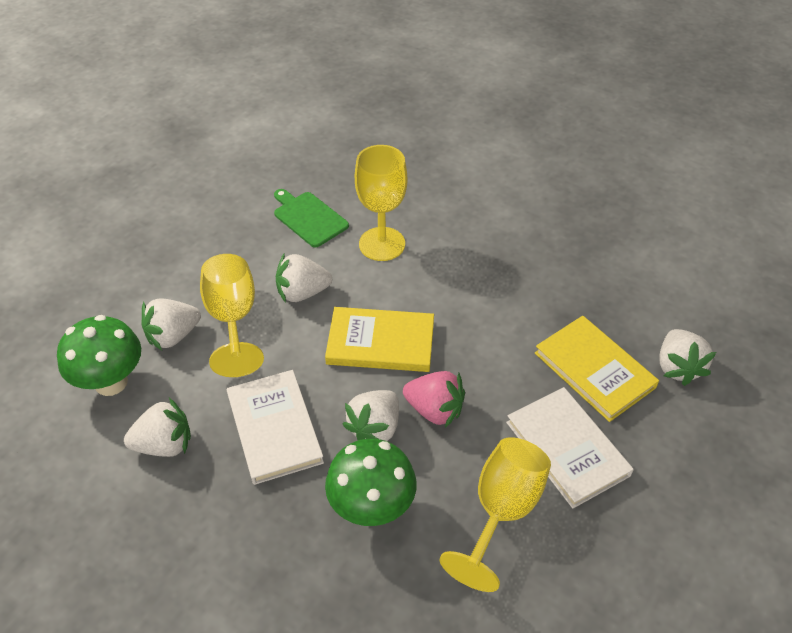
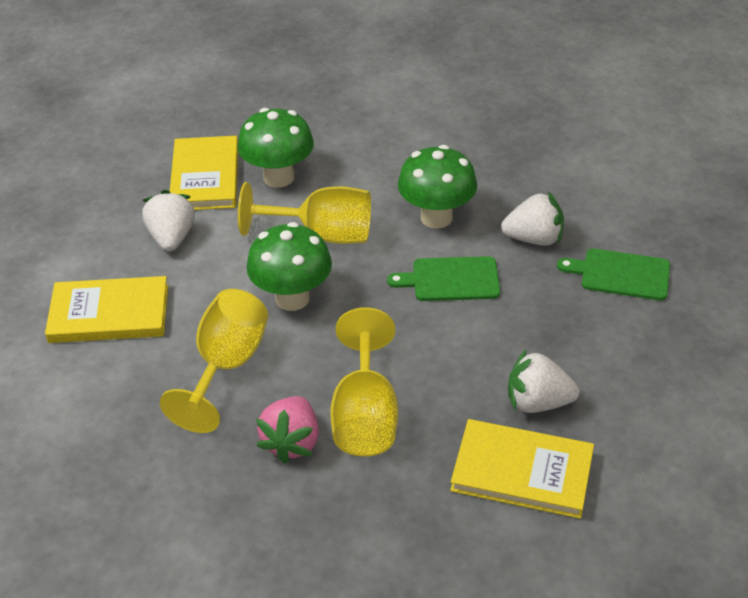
green cutting board: 1 -> 2
green mushroom: 2 -> 3
white book: 2 -> 0
white strawberry: 5 -> 3
yellow book: 2 -> 3

